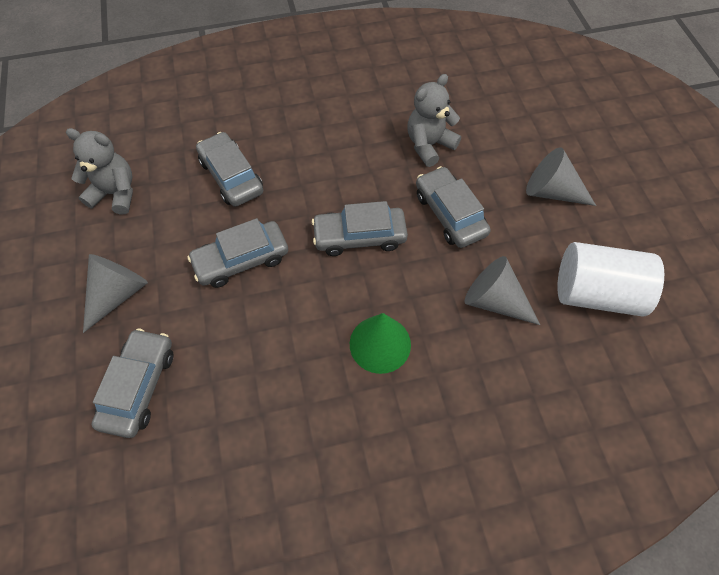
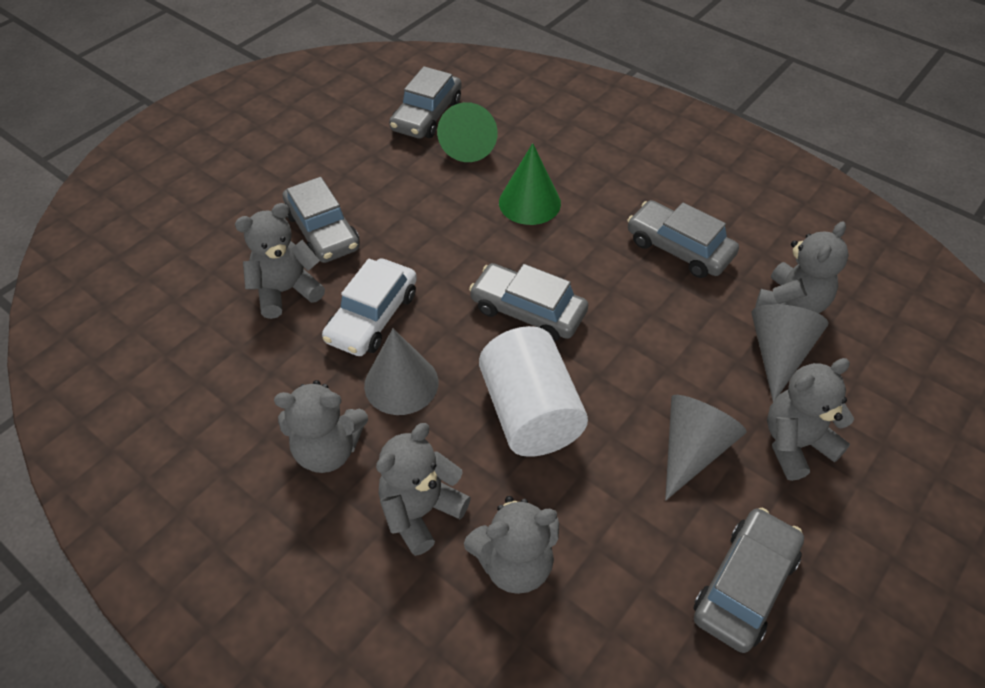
green cone: 1 -> 2
grey teddy bear: 2 -> 6
white car: 0 -> 1

